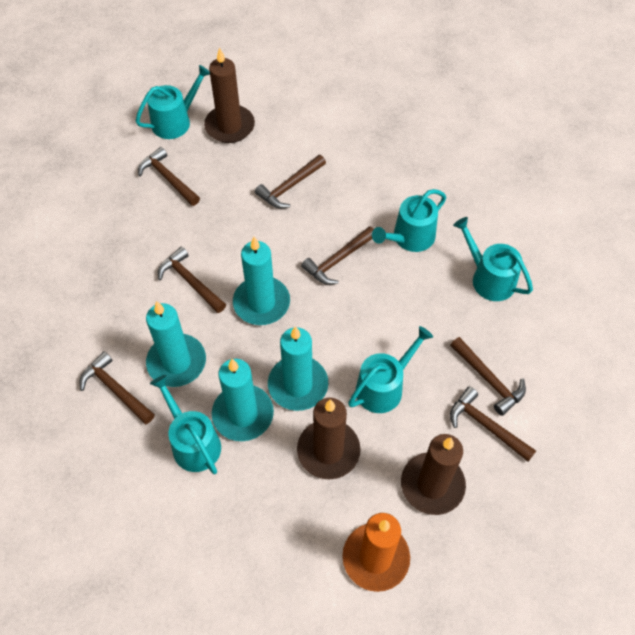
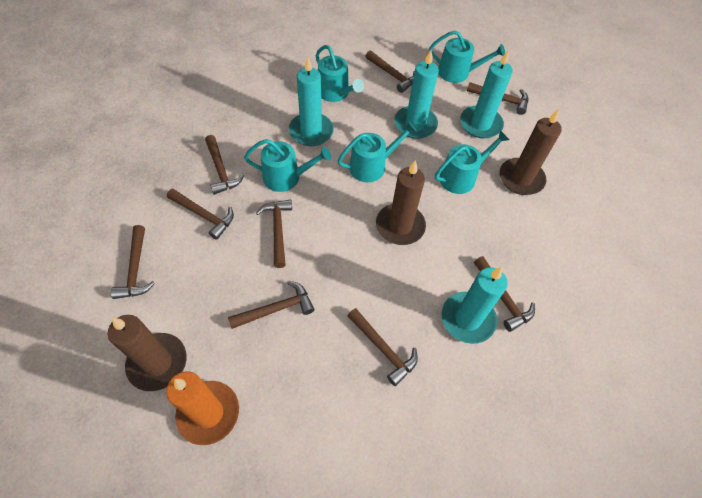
brown hammer: 7 -> 9

